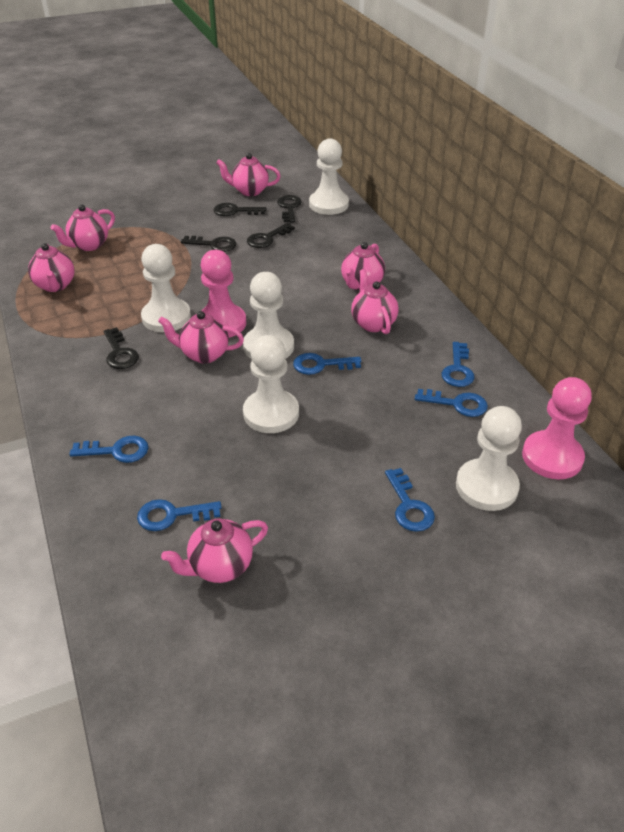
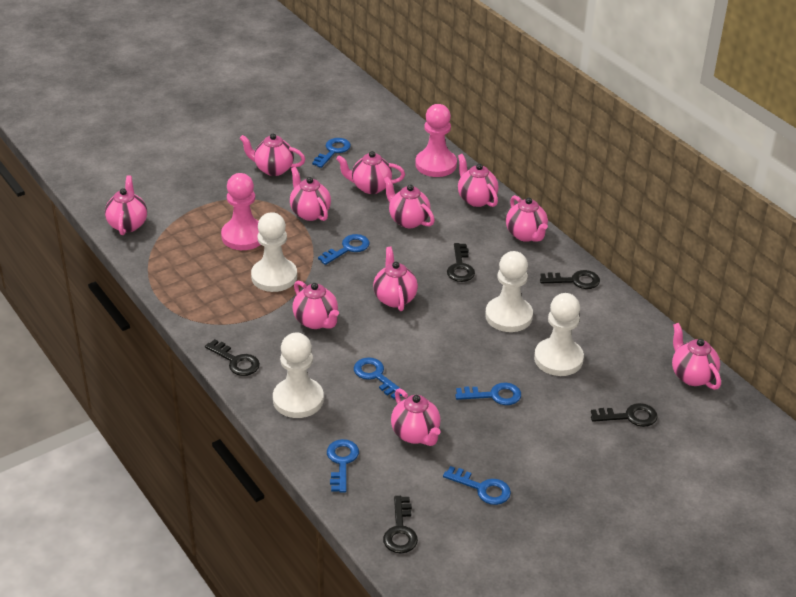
pink teapot: 7 -> 11
white pawn: 5 -> 4

